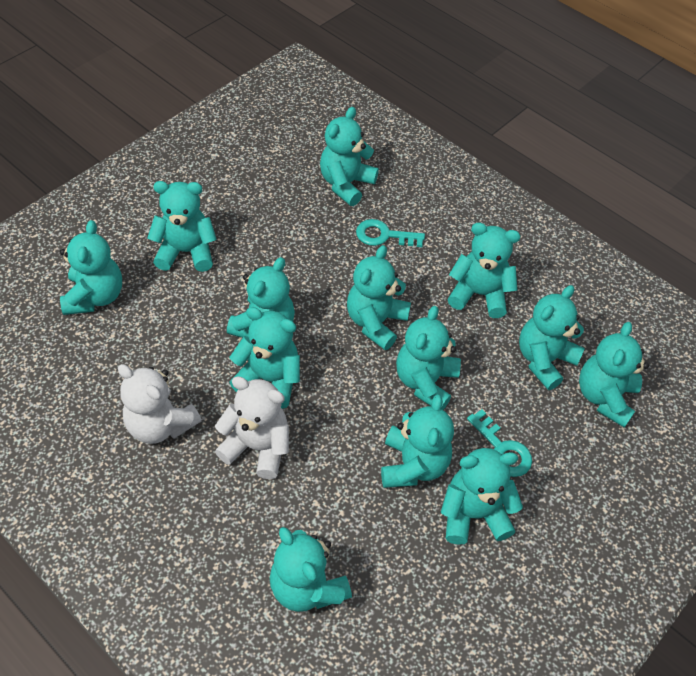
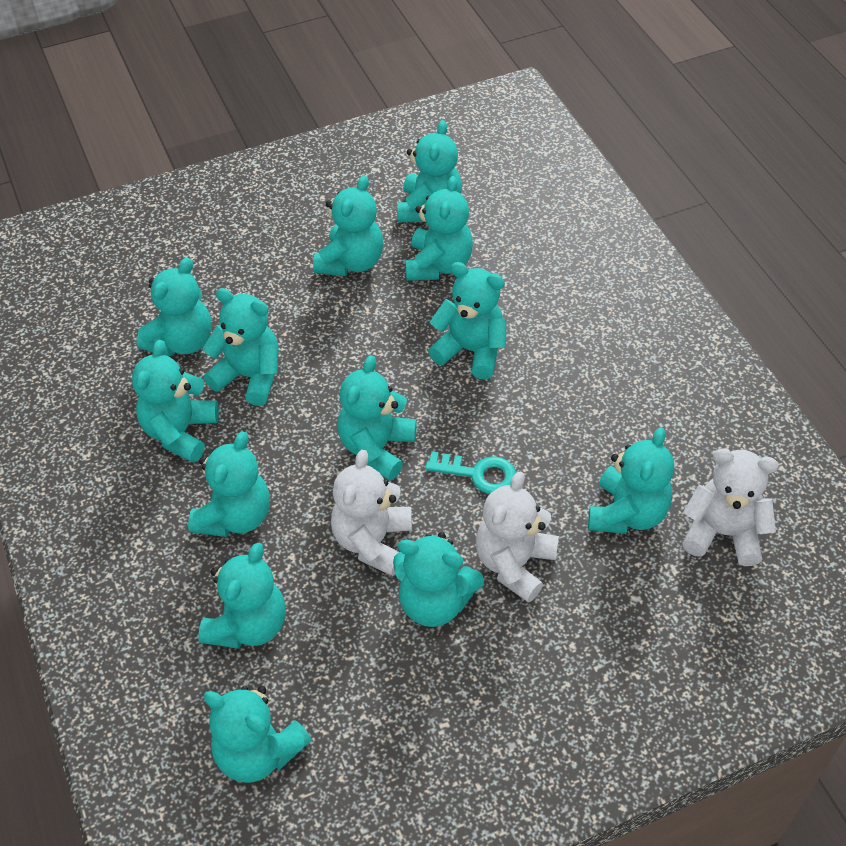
turquoise key: 2 -> 1
white teddy bear: 2 -> 3

